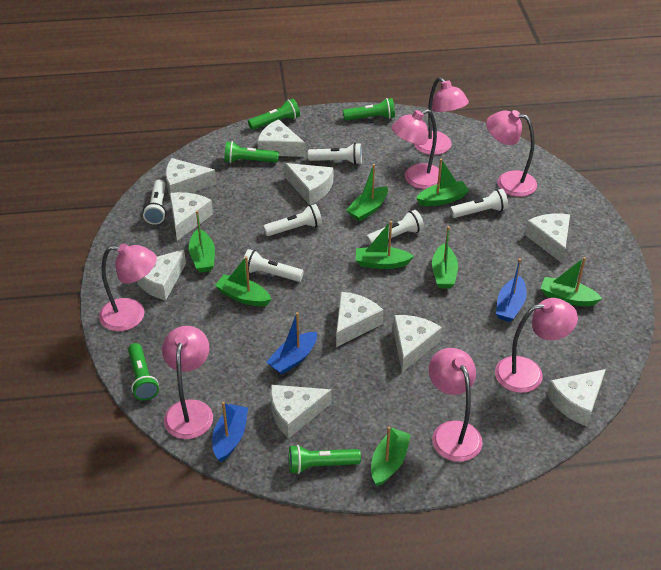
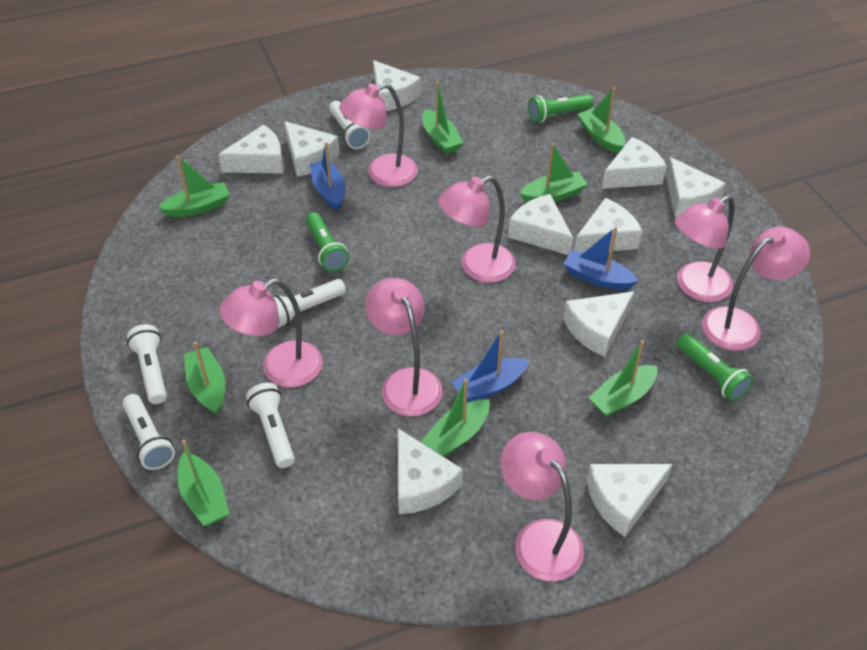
green flashlight: 5 -> 3
white flashlight: 6 -> 5

